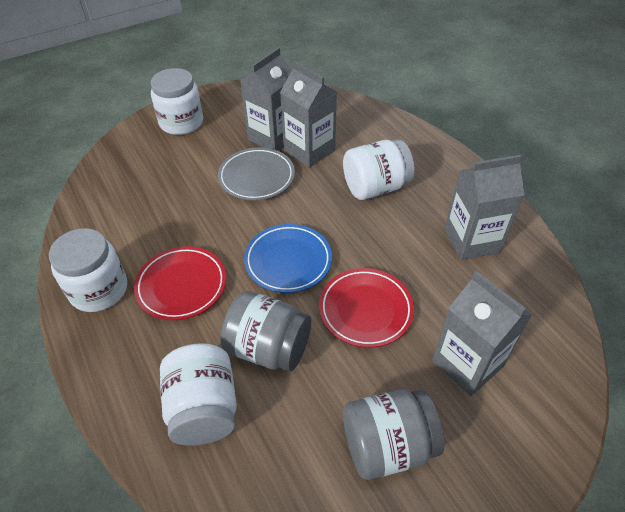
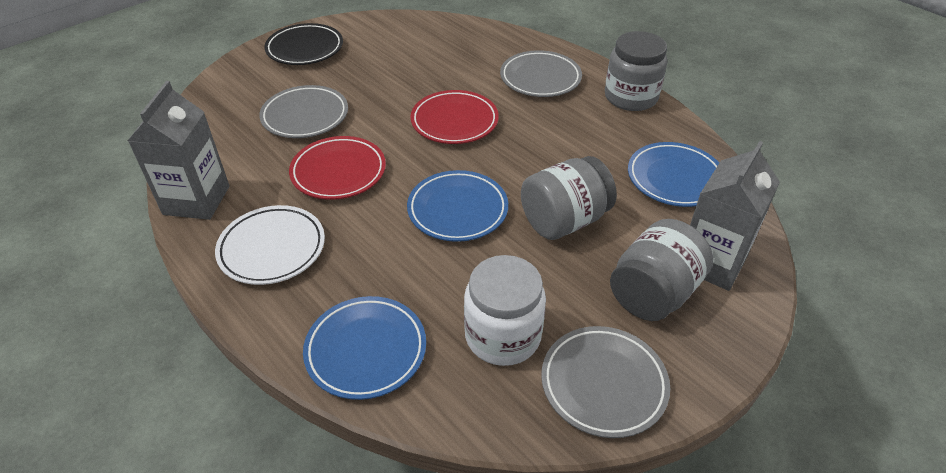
black plate: 0 -> 1
blue plate: 1 -> 3
grey carton: 4 -> 2
grey jar: 2 -> 3
grey plate: 1 -> 3
white jar: 4 -> 1
white plate: 0 -> 1

